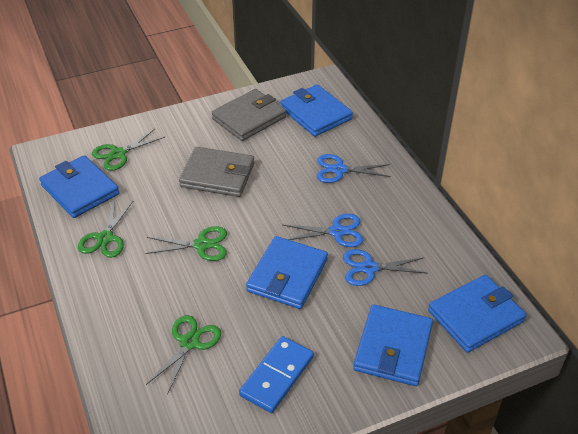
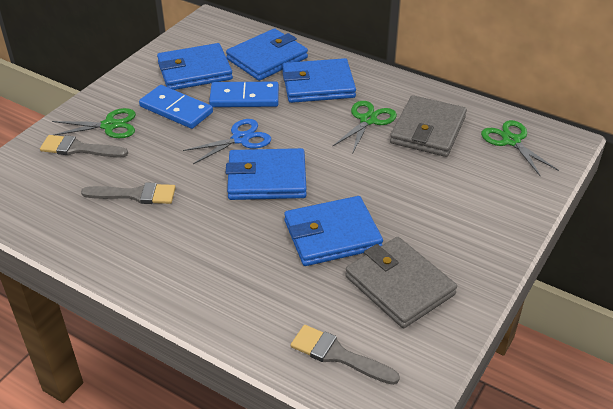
blue domino: 1 -> 2
blue scissors: 3 -> 1
green scissors: 4 -> 3
grey brush: 0 -> 3

